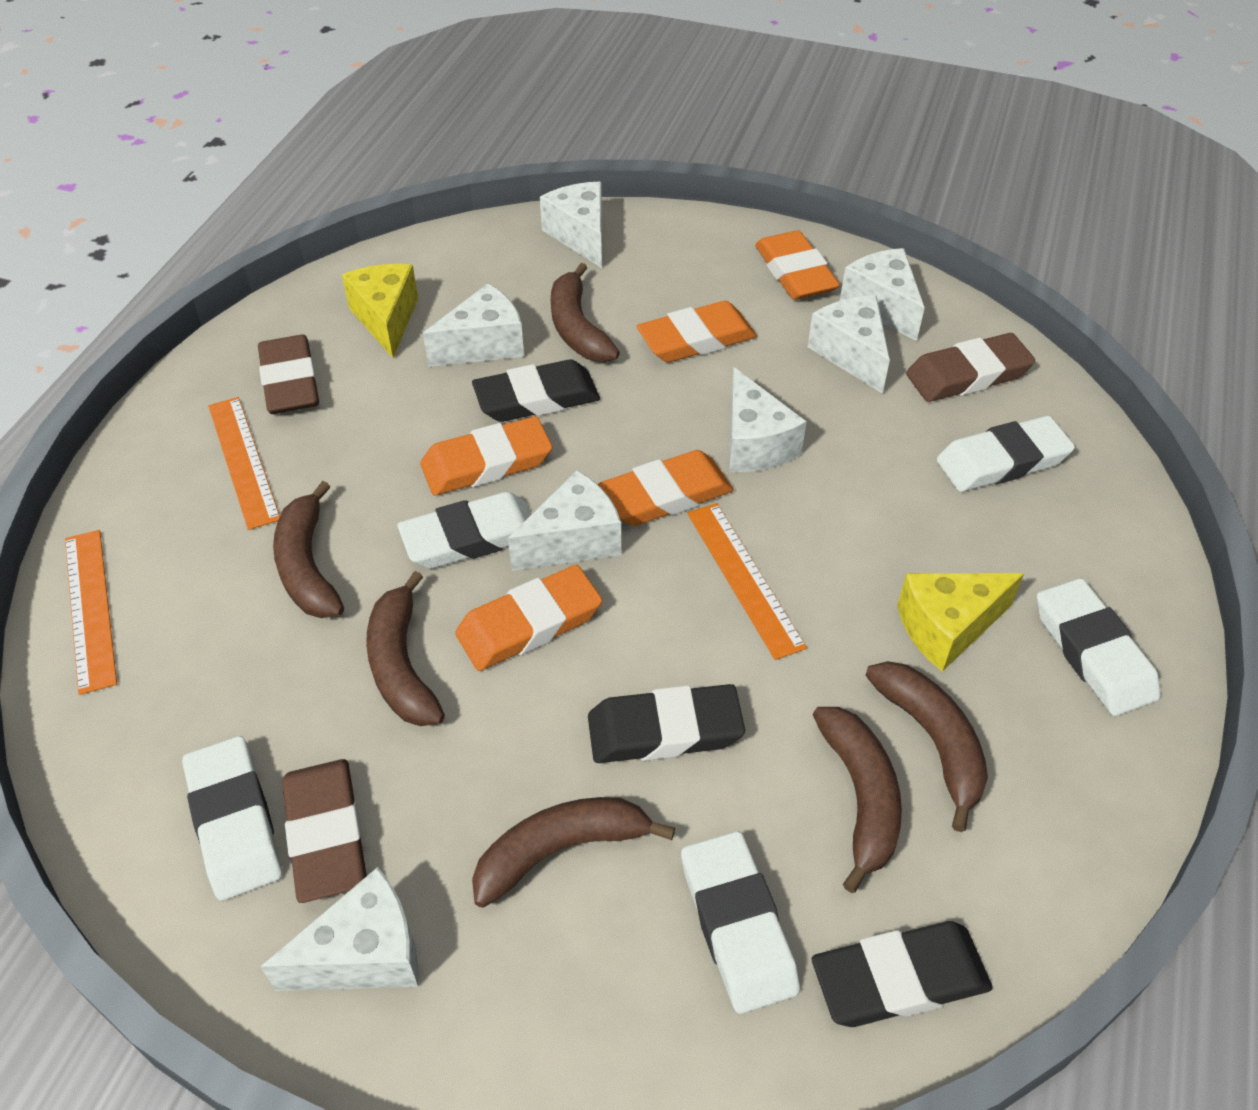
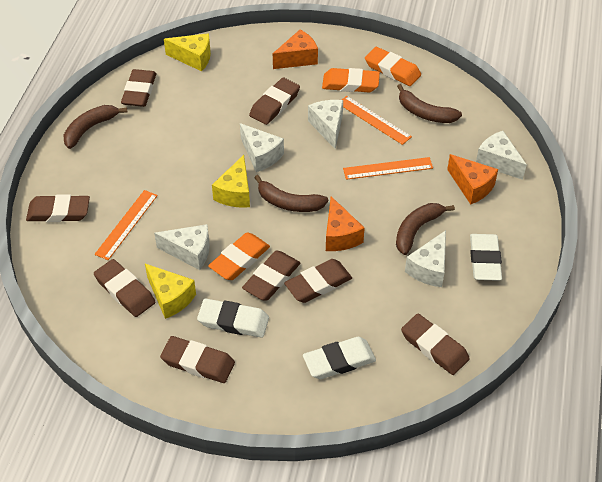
black eraser: 3 -> 0
brown banana: 6 -> 4
brown eraser: 3 -> 8
orange cheese: 0 -> 3
orange eraser: 5 -> 3
white cheese: 7 -> 5
white eraser: 5 -> 3
yellow cheese: 2 -> 3

